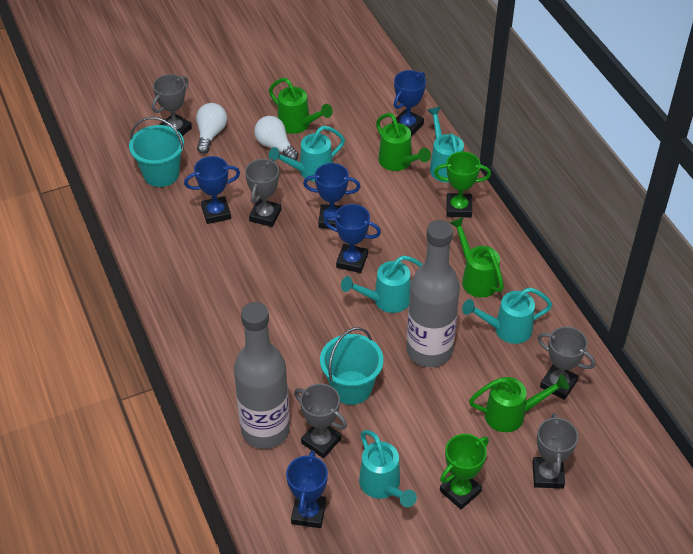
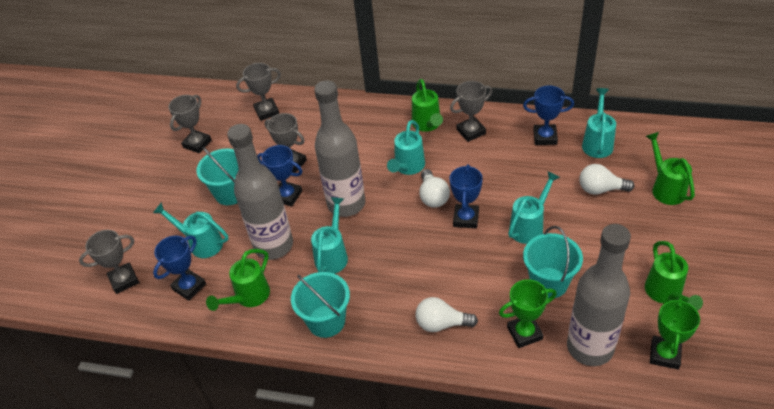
blue trophy: 5 -> 4
grey bottle: 2 -> 3
turquoise bucket: 2 -> 3
white light bulb: 2 -> 3

